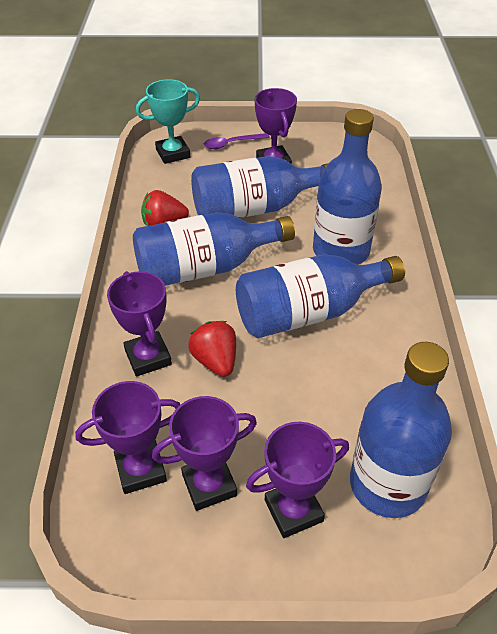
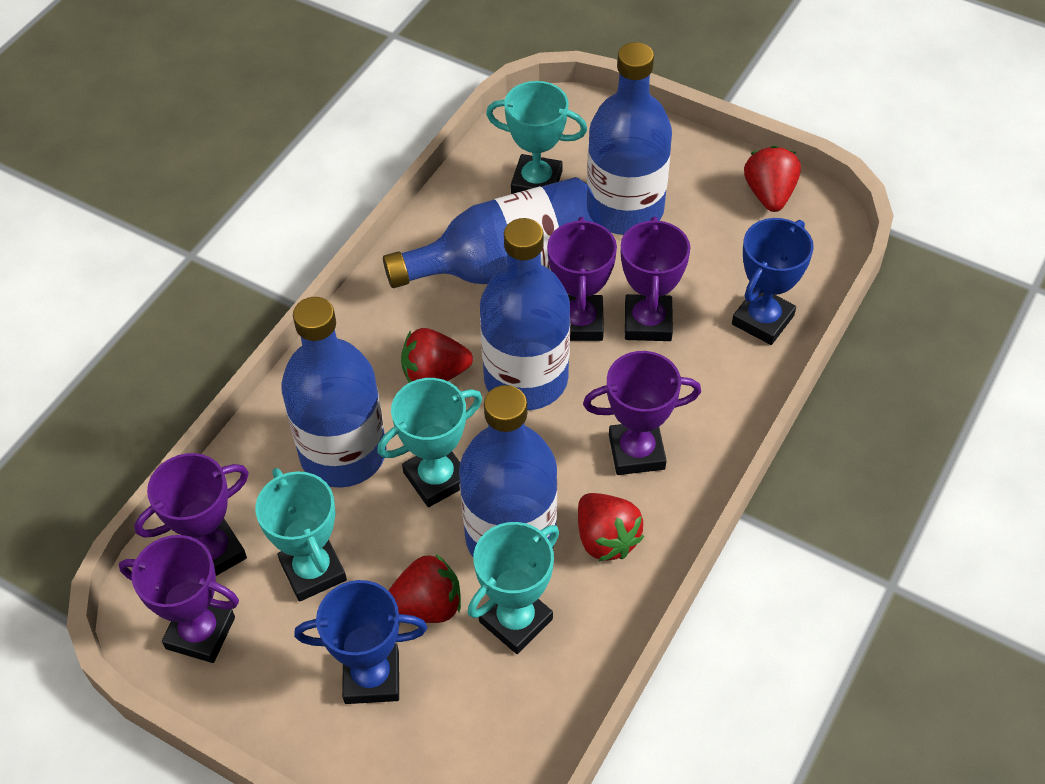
blue trophy: 0 -> 2
purple spoon: 1 -> 0
red strawberry: 2 -> 4
turquoise trophy: 1 -> 4

